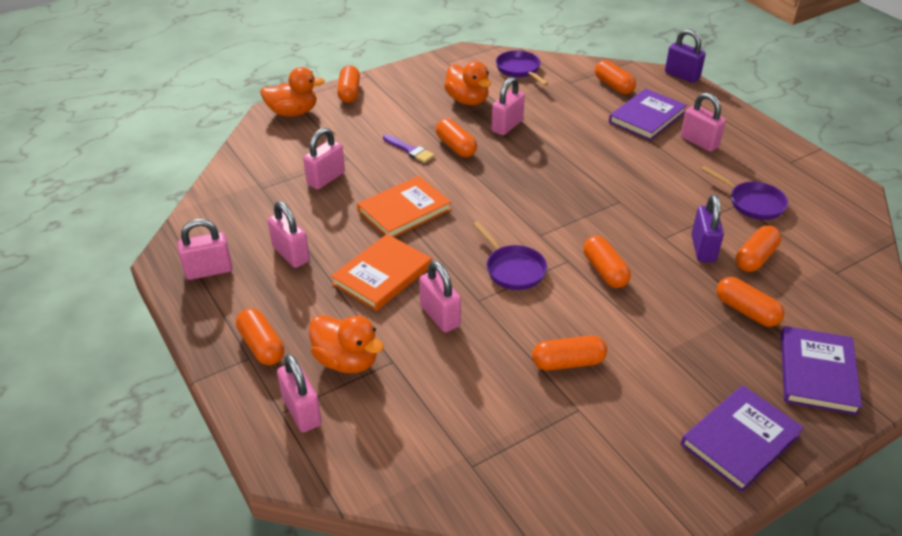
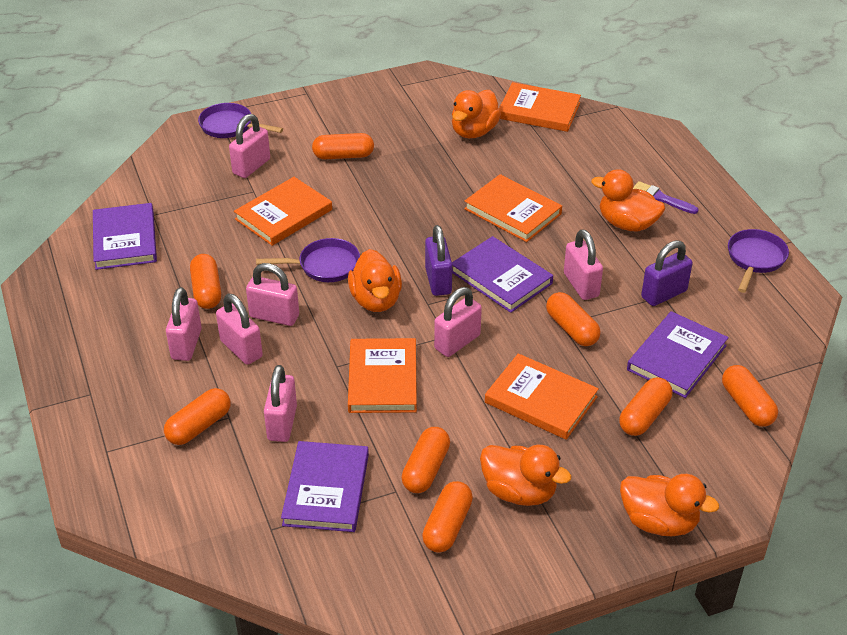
orange book: 2 -> 5
orange duck: 3 -> 5
purple book: 3 -> 4

